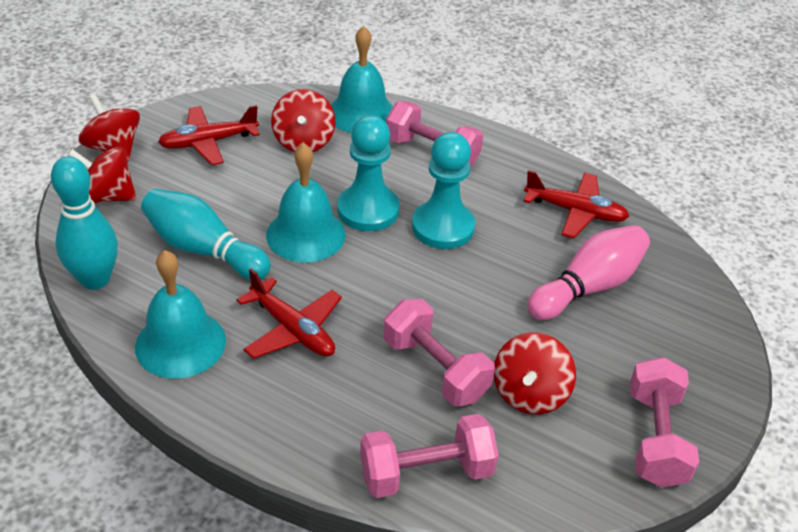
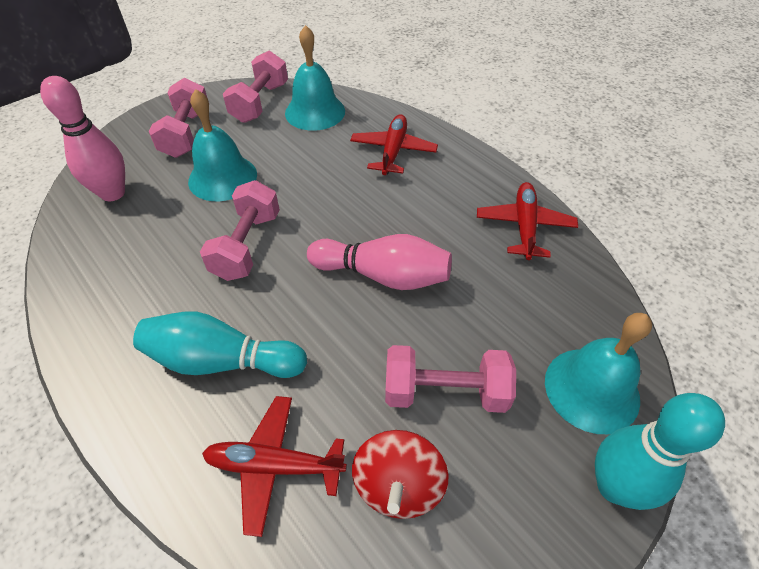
pink bowling pin: 1 -> 2
red spinning top: 4 -> 1
turquoise pawn: 2 -> 0

